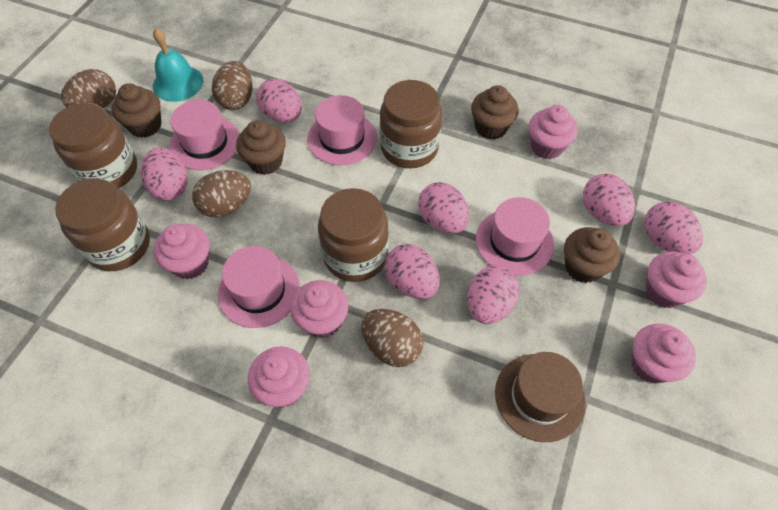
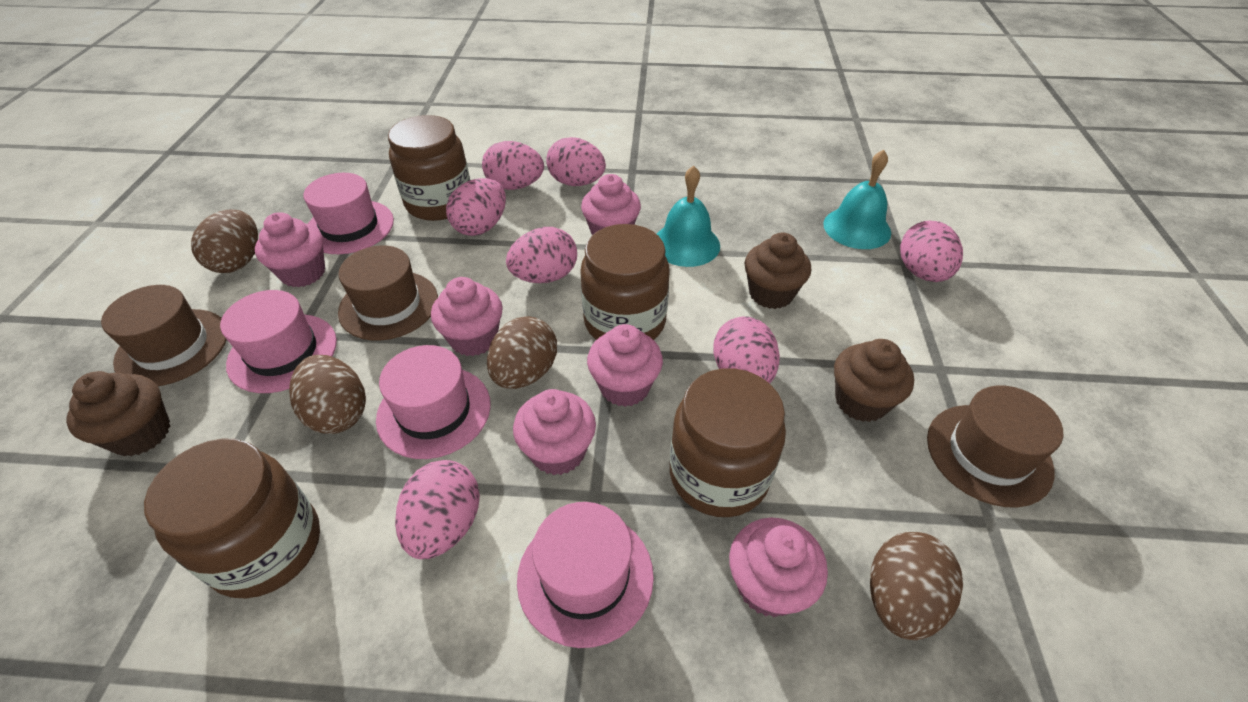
brown cupcake: 4 -> 3
brown hat: 1 -> 3
turquoise bell: 1 -> 2

